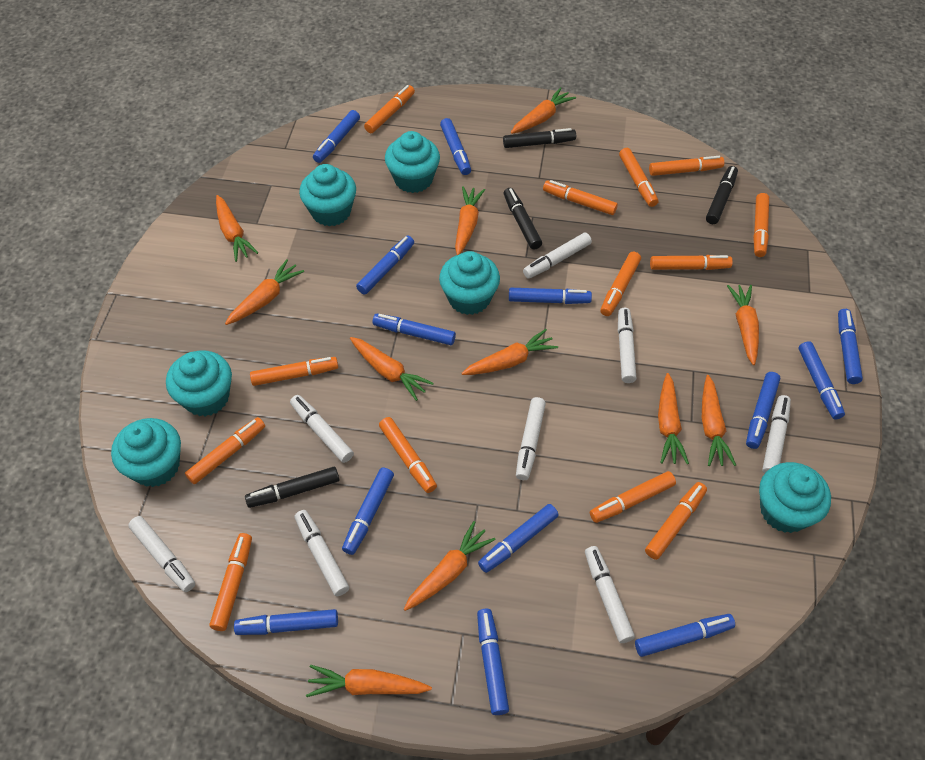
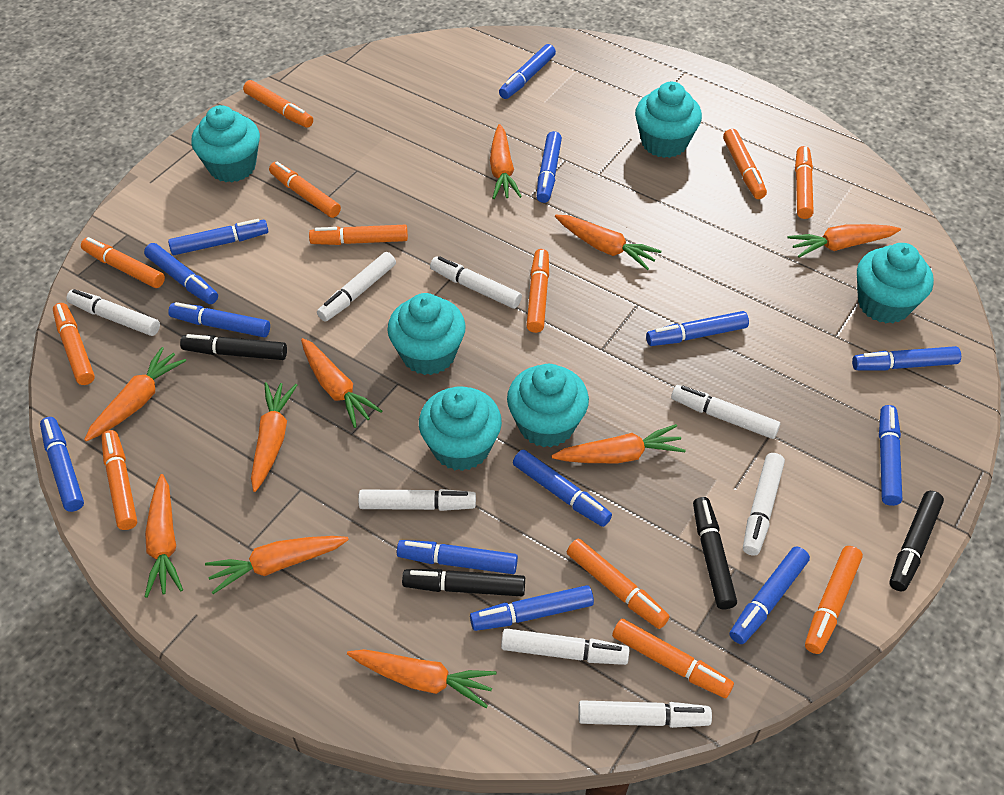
orange carrot: 11 -> 10
orange marker: 13 -> 12

